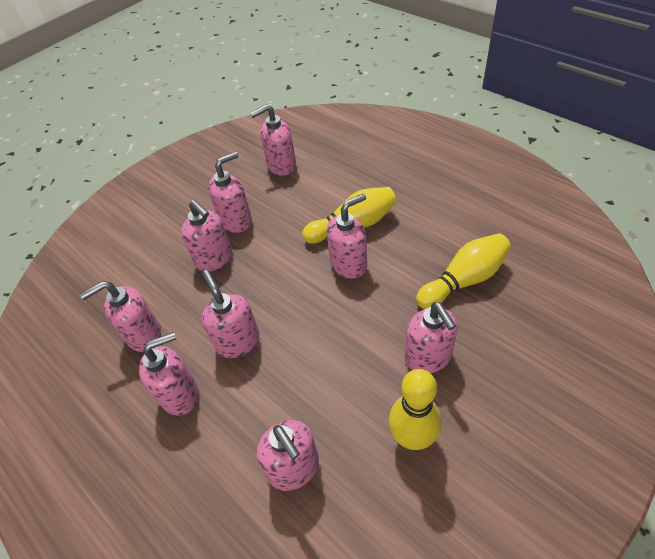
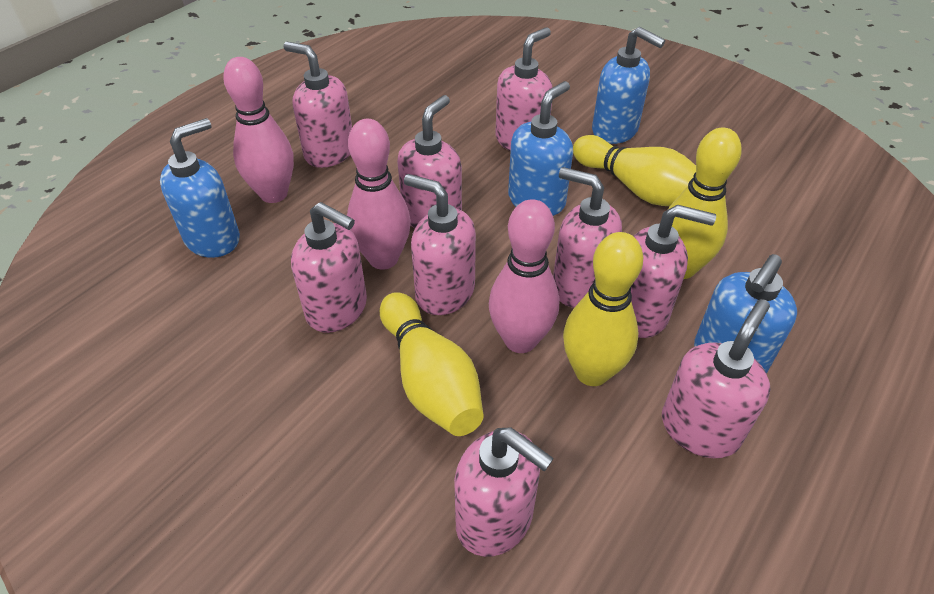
blue soap dispenser: 0 -> 4
pink bowling pin: 0 -> 3
yellow bowling pin: 3 -> 4

